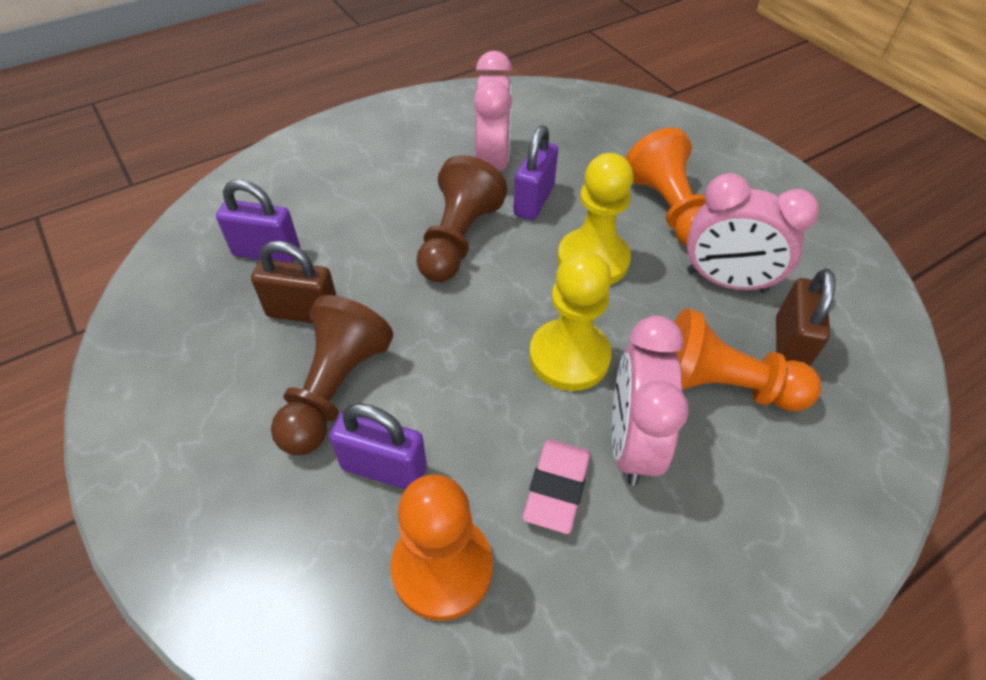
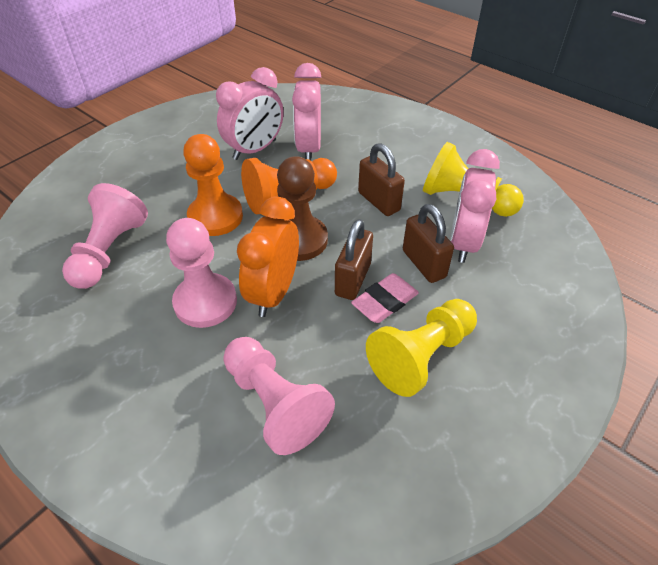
brown padlock: 2 -> 3
brown pawn: 2 -> 1
orange clock: 0 -> 1
orange pawn: 3 -> 2
pink pawn: 0 -> 3
purple padlock: 3 -> 0

